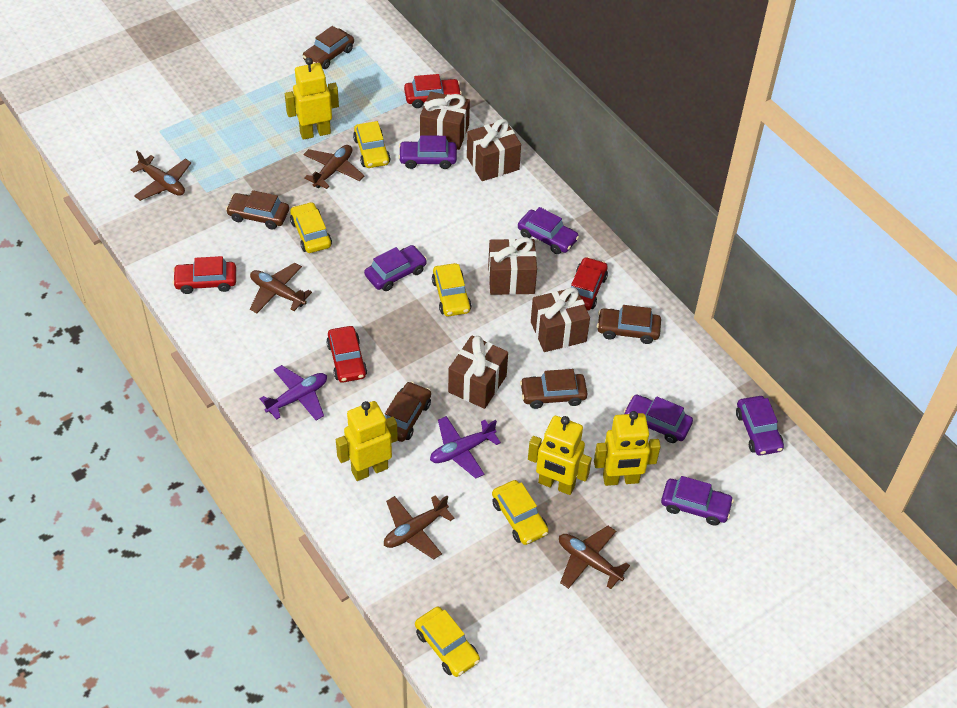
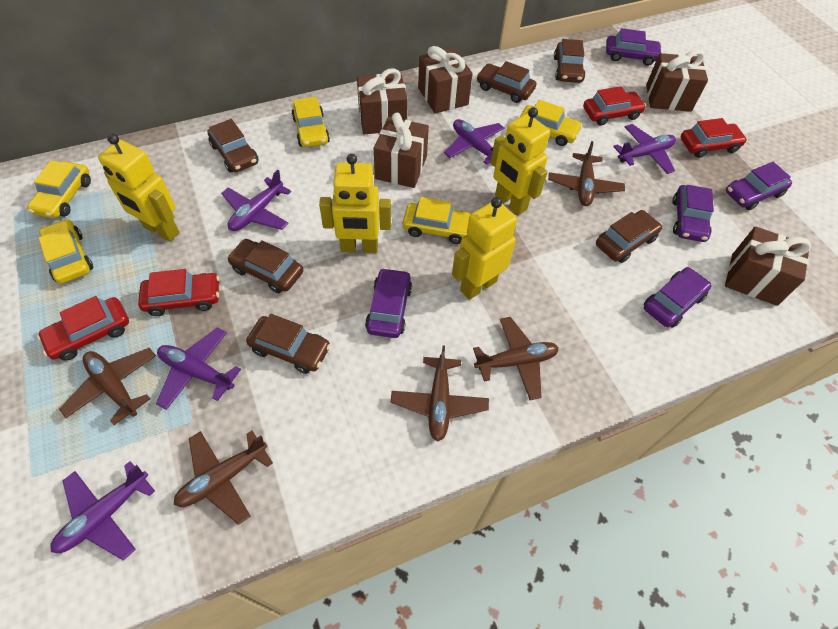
brown car: 5 -> 6
purple car: 6 -> 5
purple plane: 2 -> 5

